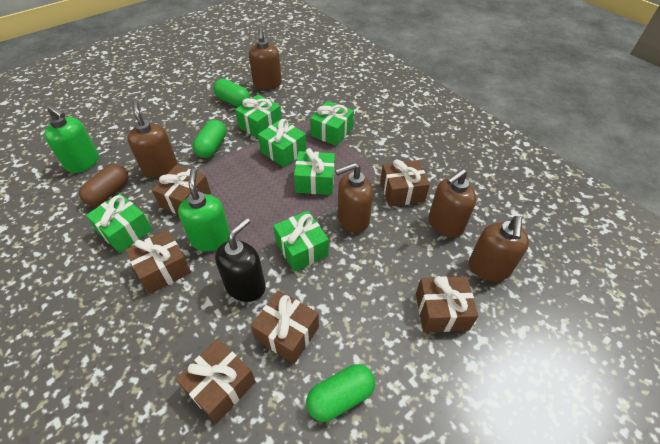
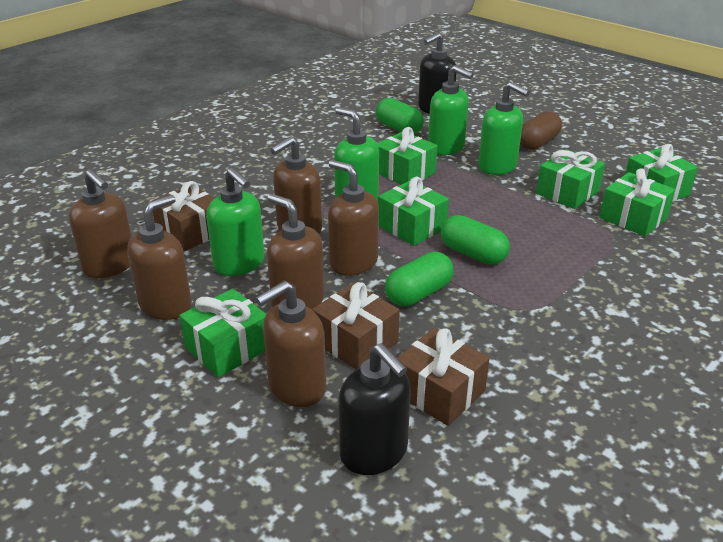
black soap dispenser: 1 -> 2
brown gift: 6 -> 3
brown soap dispenser: 5 -> 6
green soap dispenser: 2 -> 4

